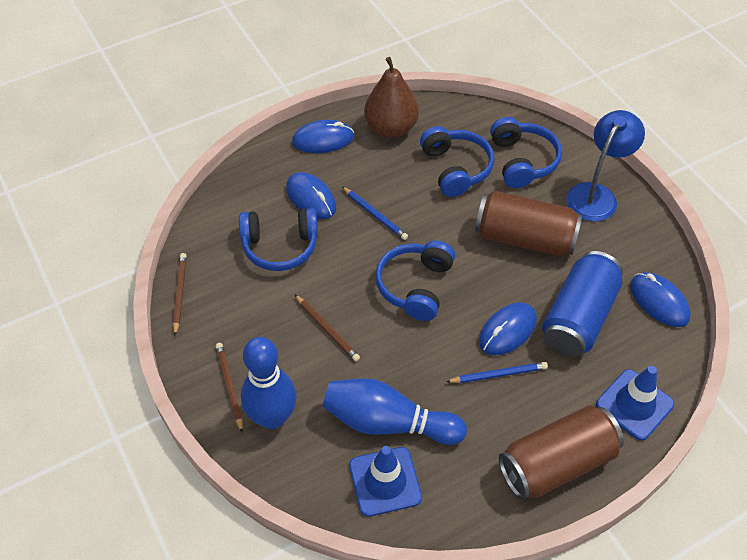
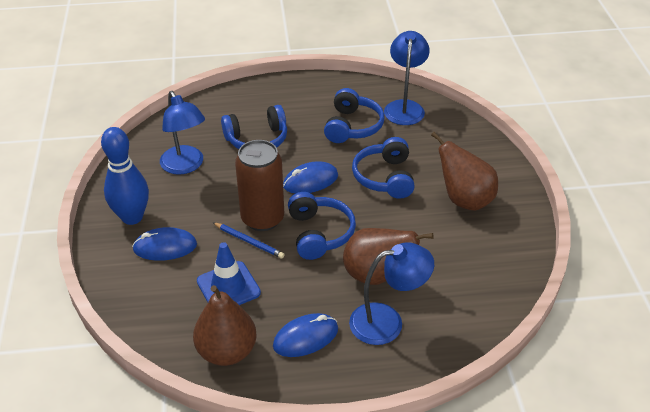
blue bowling pin: 2 -> 1
blue can: 1 -> 0
blue lamp: 1 -> 3
blue mouse: 4 -> 3
blue pencil: 2 -> 1
blue traffic cone: 2 -> 1
brown can: 2 -> 1
brown pear: 1 -> 3
brown pencil: 3 -> 0

